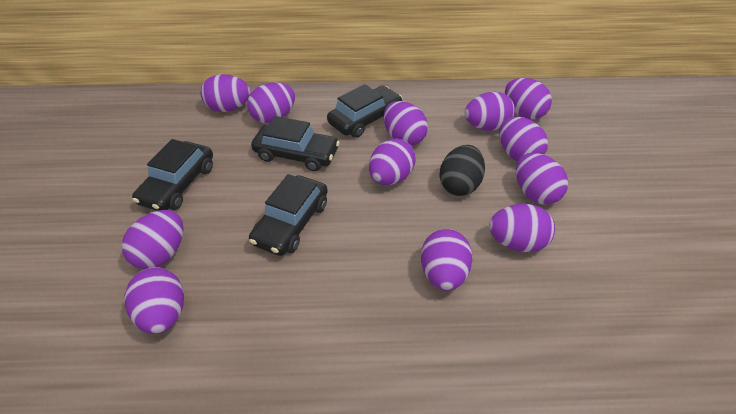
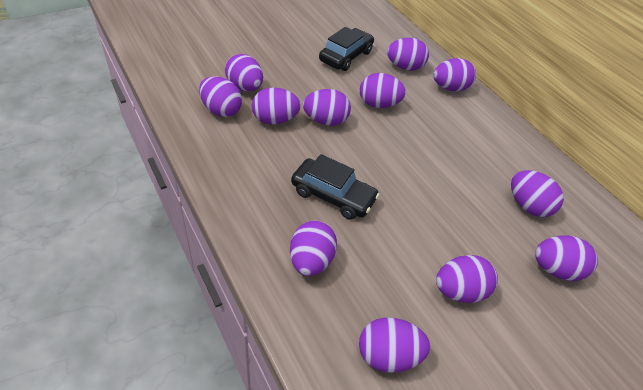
black car: 4 -> 2
black egg: 1 -> 0

